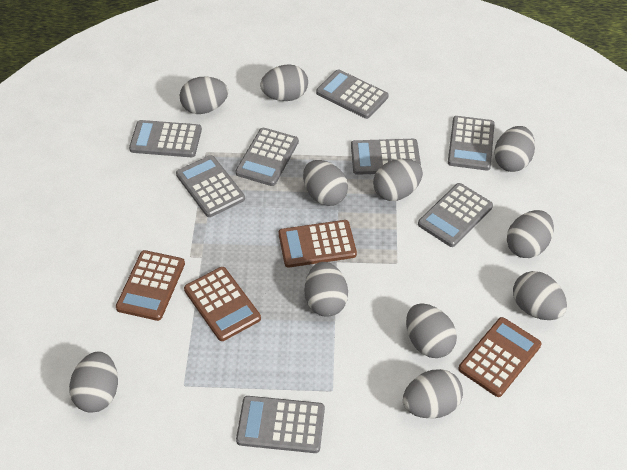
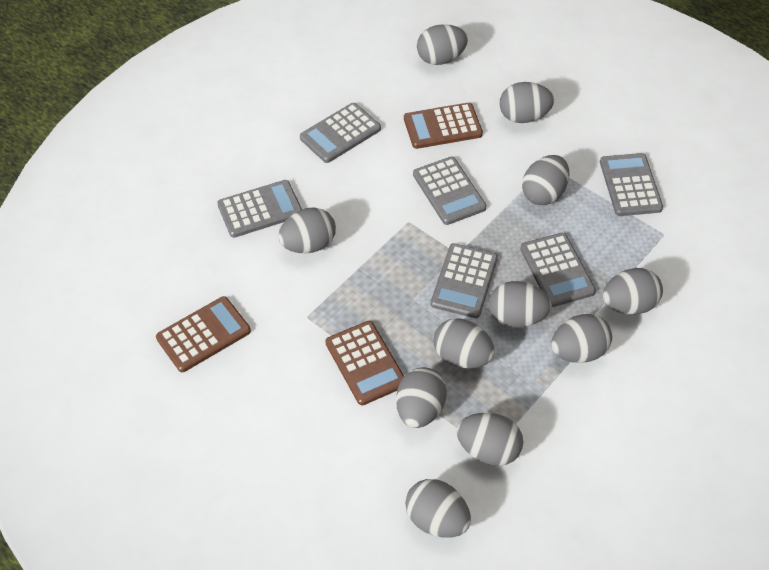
brown calculator: 4 -> 3
grey calculator: 8 -> 6

